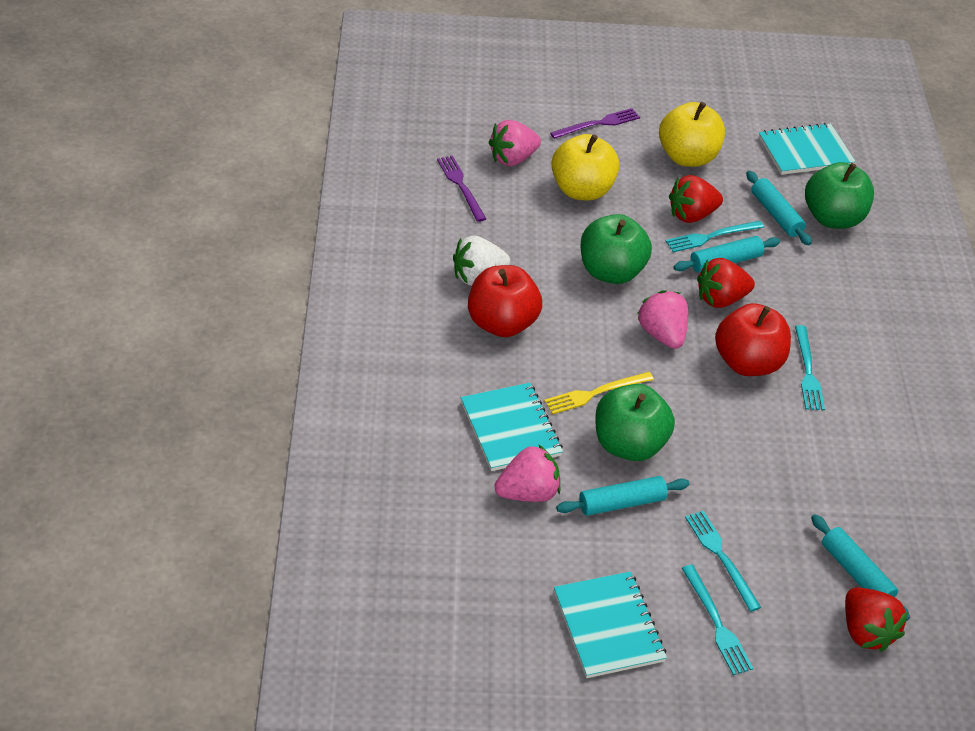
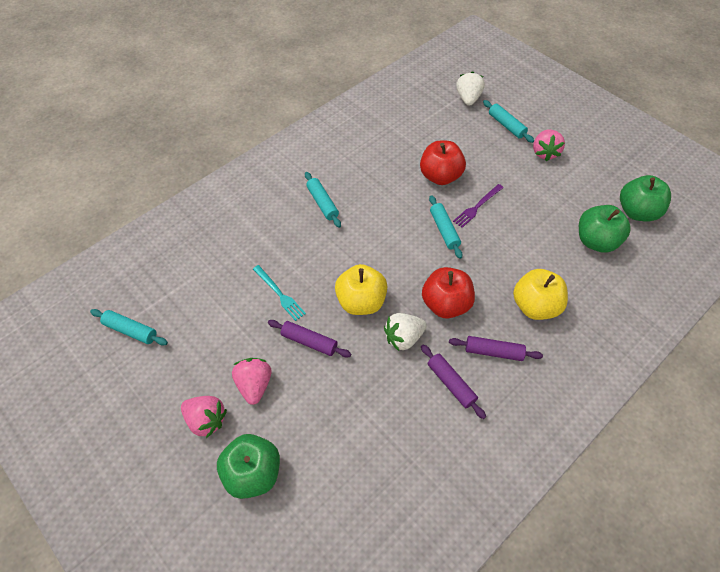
purple fork: 2 -> 1
purple rolling pin: 0 -> 3
red strawberry: 3 -> 0
turquoise fork: 4 -> 1
turquoise notebook: 3 -> 0
white strawberry: 1 -> 2
yellow fork: 1 -> 0

